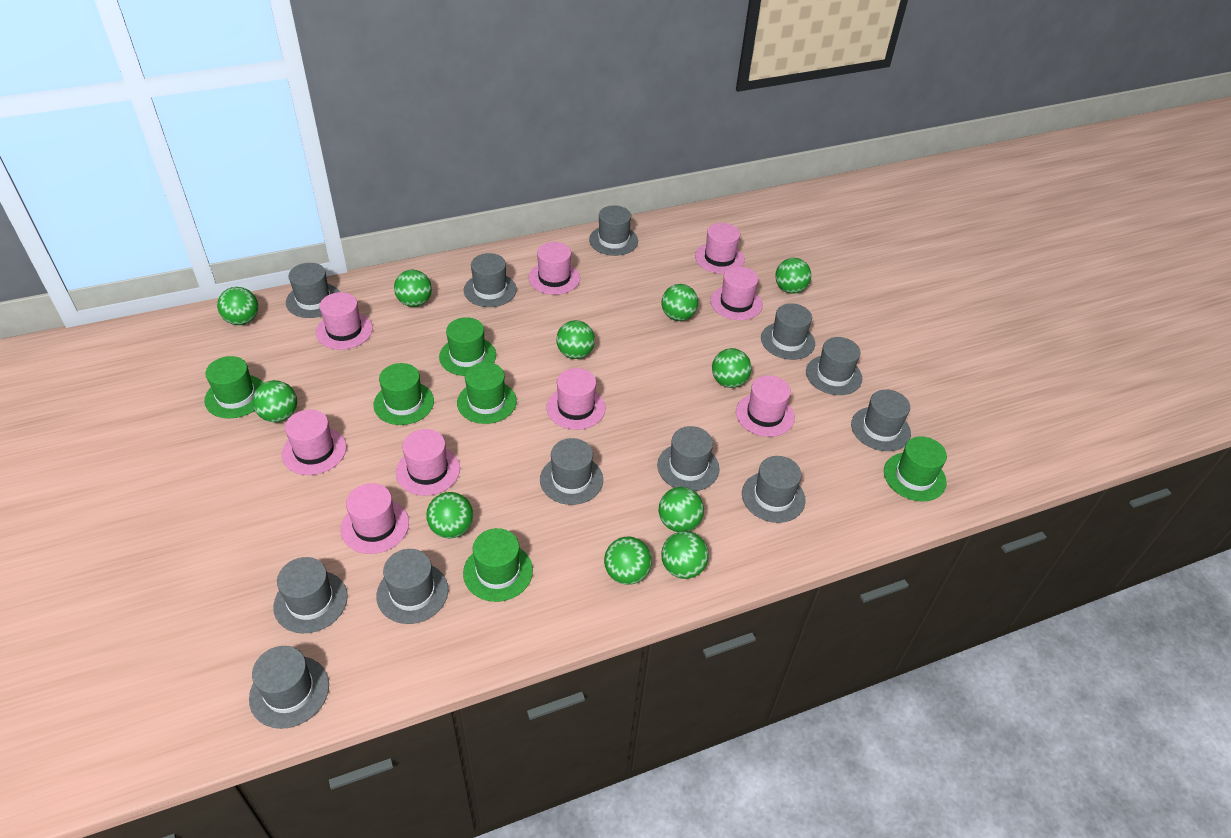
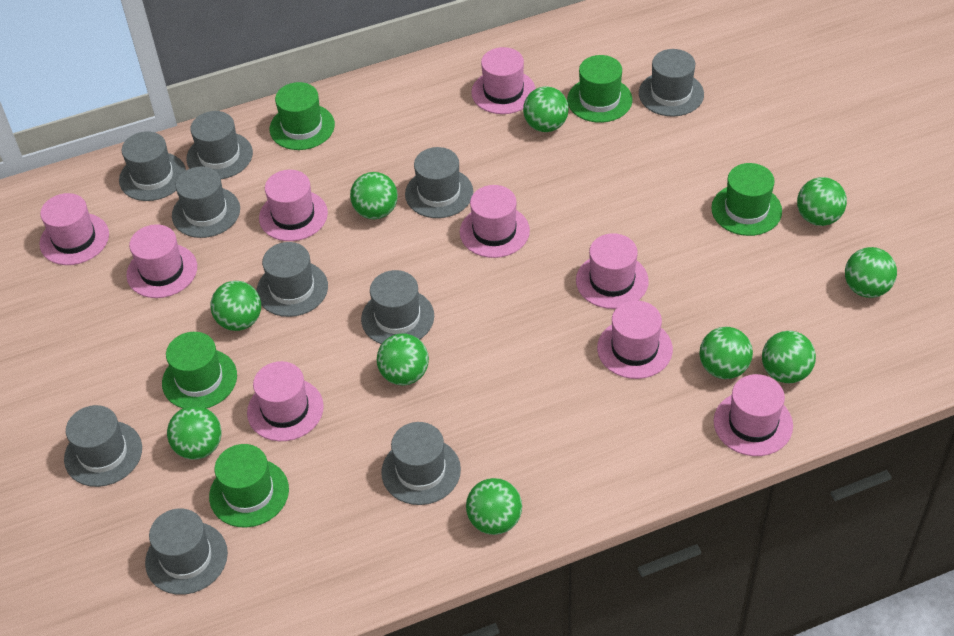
green ball: 11 -> 10
green hat: 6 -> 5
grey hat: 12 -> 10

